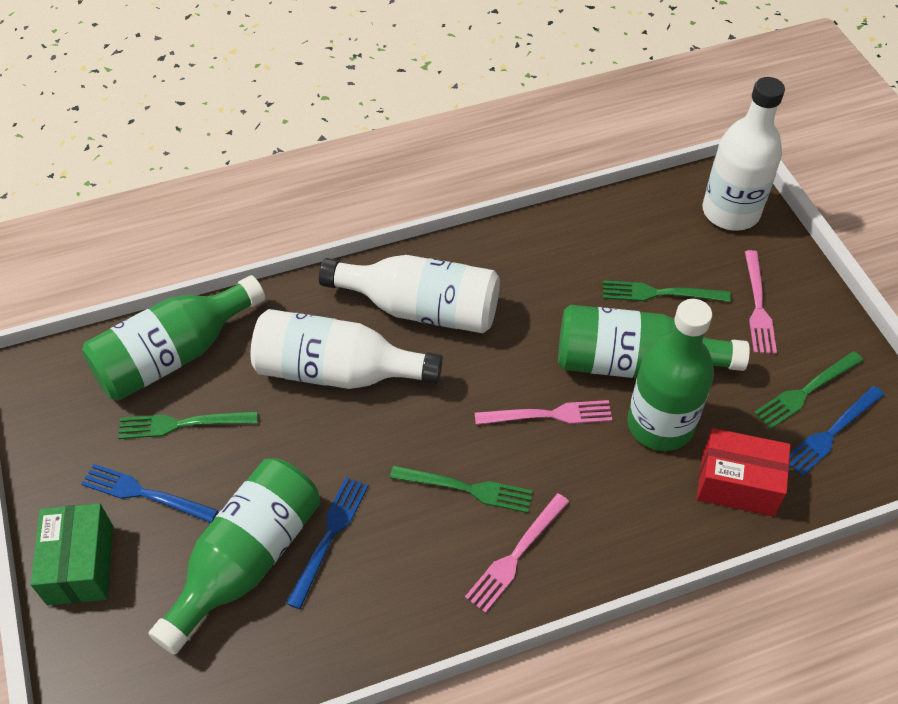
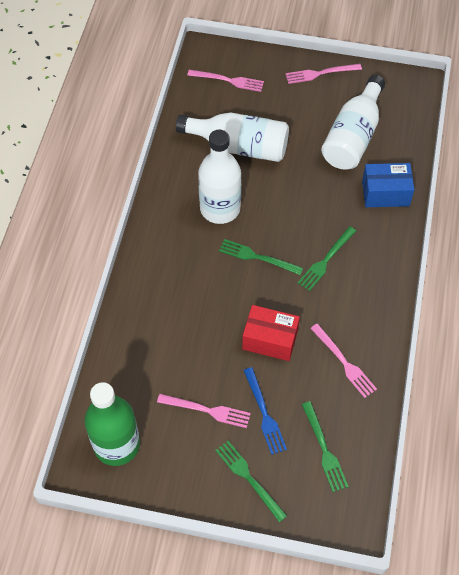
blue box: 0 -> 1
blue fork: 3 -> 1
green bottle: 4 -> 1
green box: 1 -> 0
pink fork: 3 -> 4

